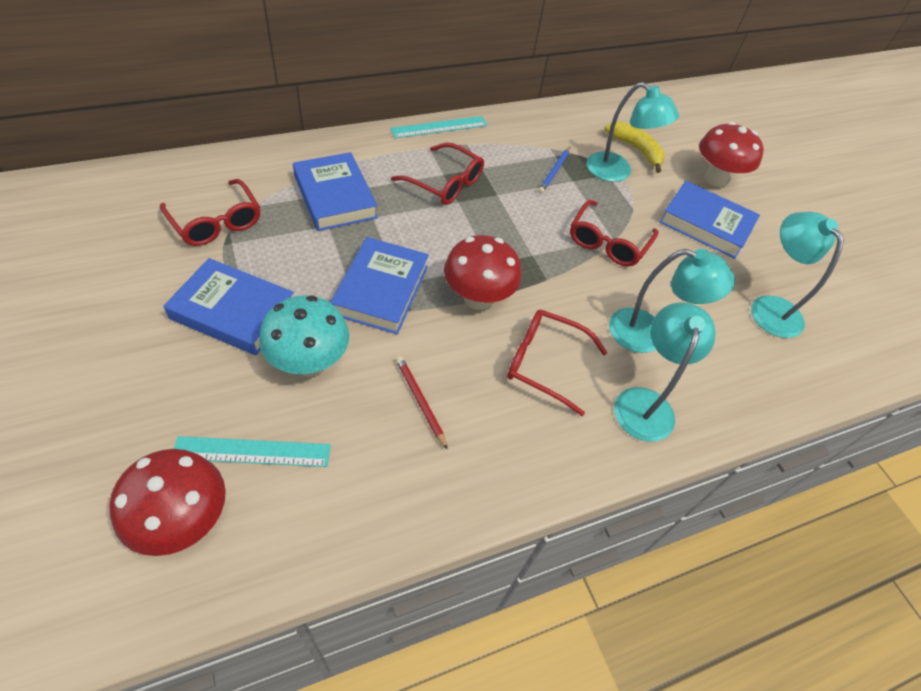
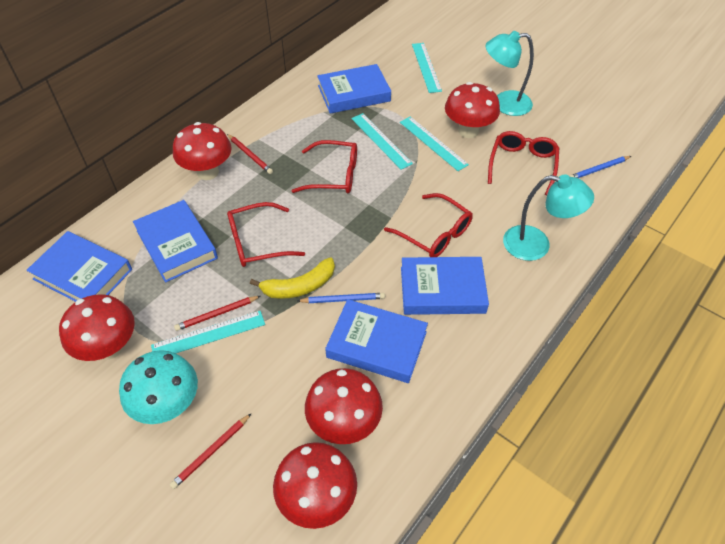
blue book: 4 -> 5
blue pencil: 1 -> 2
red mushroom: 3 -> 5
red pencil: 1 -> 3
turquoise lamp: 4 -> 2
turquoise ruler: 2 -> 4

